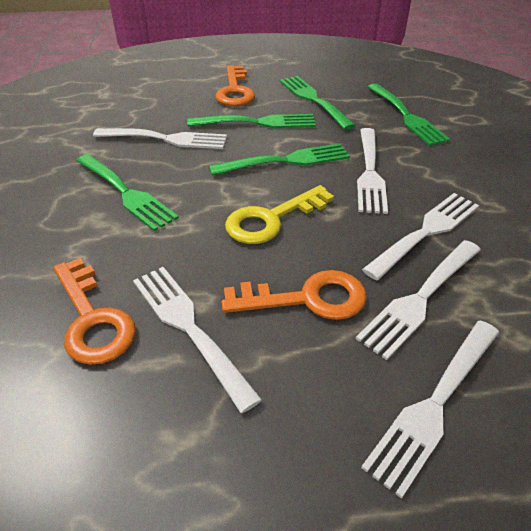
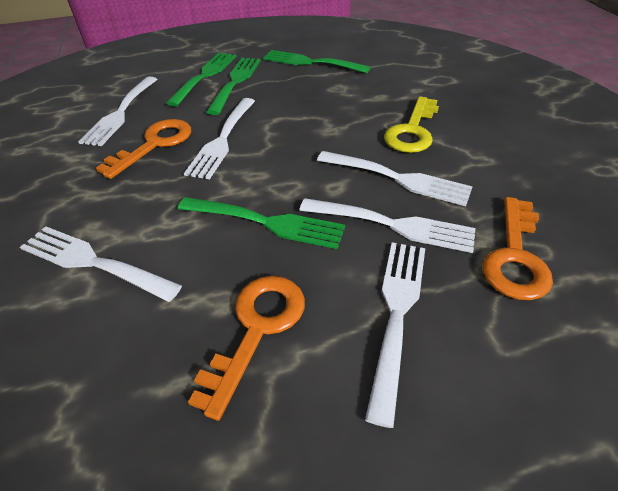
green fork: 5 -> 4

